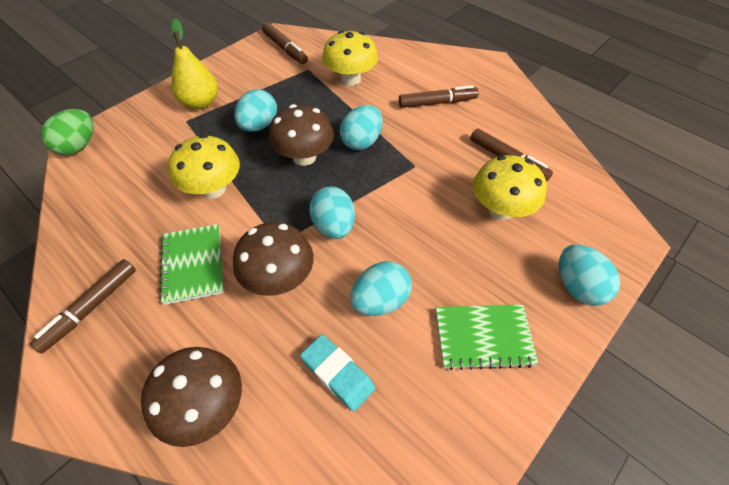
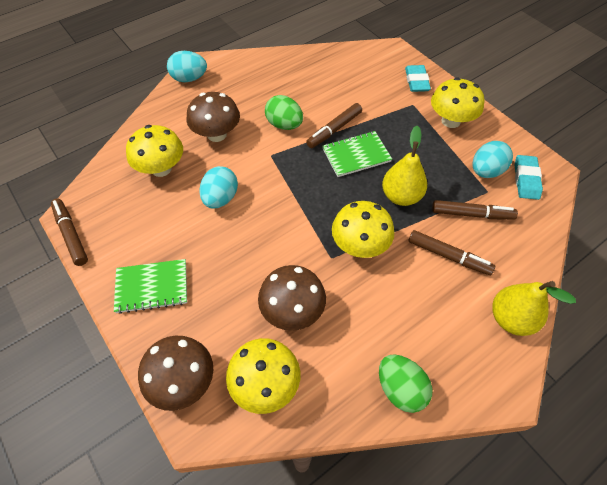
green egg: 1 -> 2
turquoise egg: 5 -> 3
turquoise eraser: 1 -> 2
yellow mushroom: 3 -> 4
yellow pear: 1 -> 2

